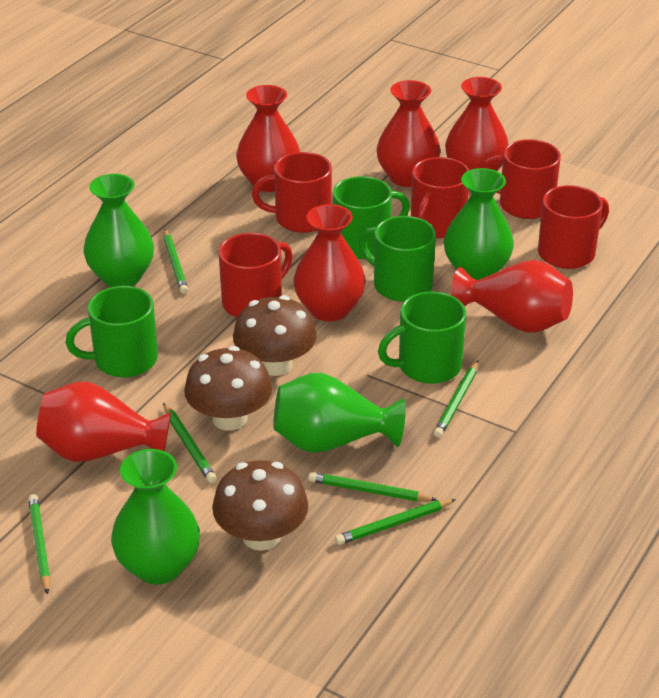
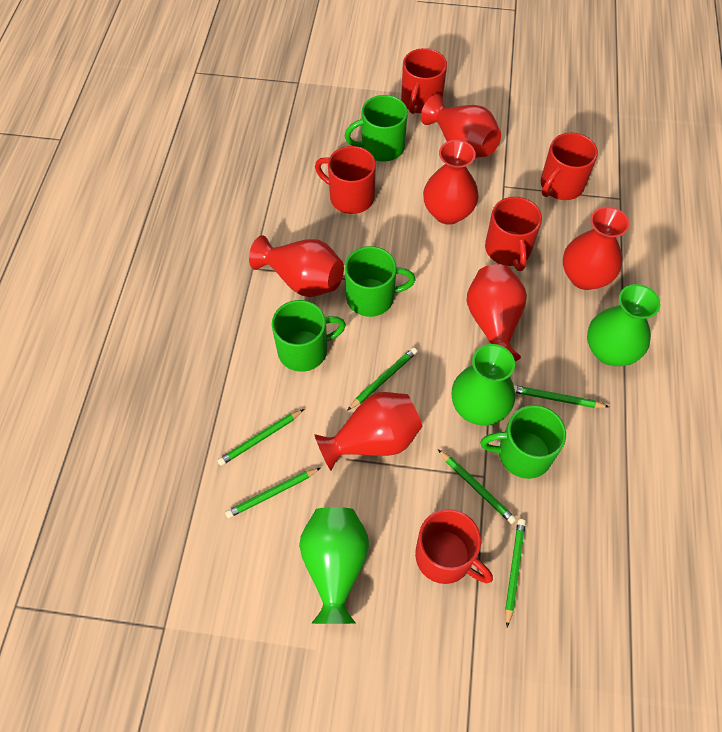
brown mushroom: 3 -> 0
green vase: 4 -> 3

